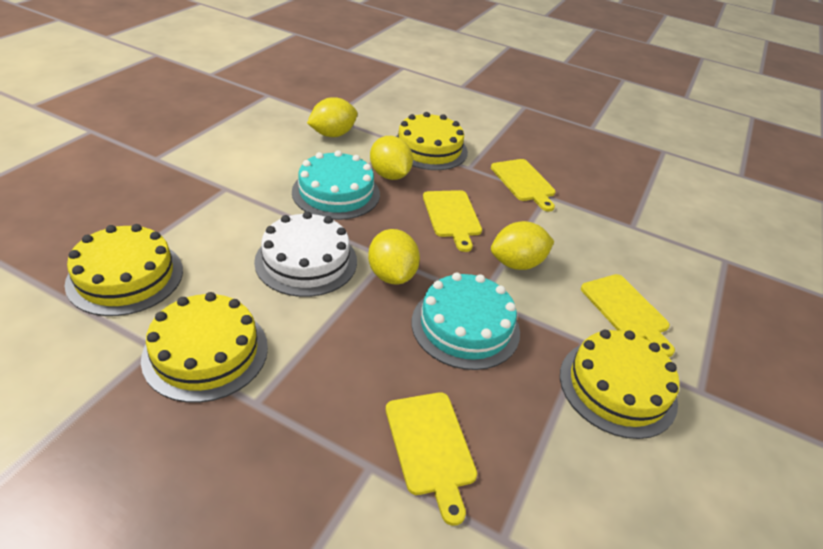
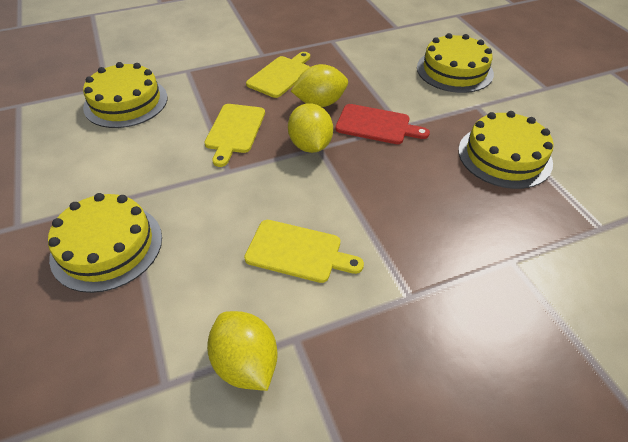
red cutting board: 0 -> 1
turquoise cake: 2 -> 0
white cake: 1 -> 0
yellow cutting board: 4 -> 3
yellow lemon: 4 -> 3

